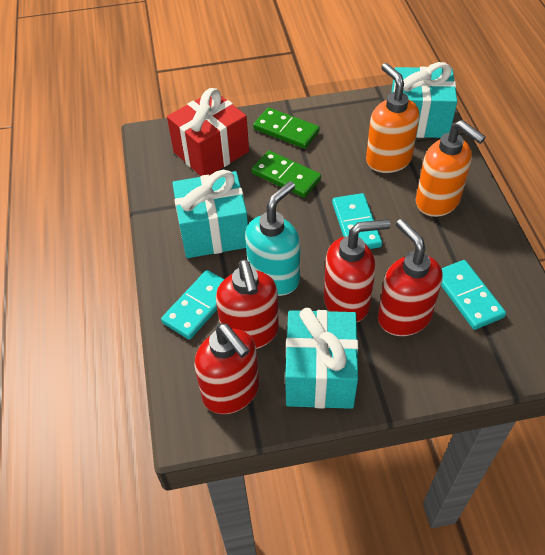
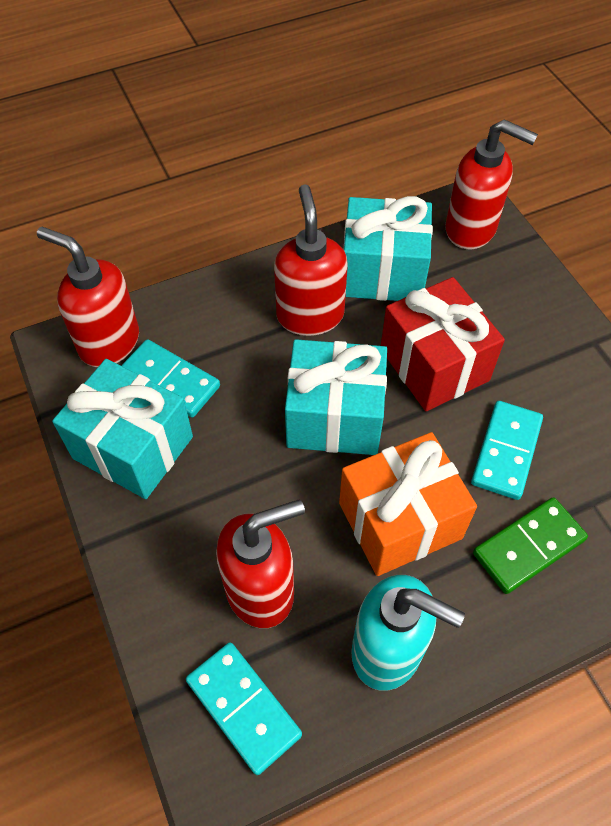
green domino: 2 -> 1
orange gift: 0 -> 1
orange soap dispenser: 2 -> 0

